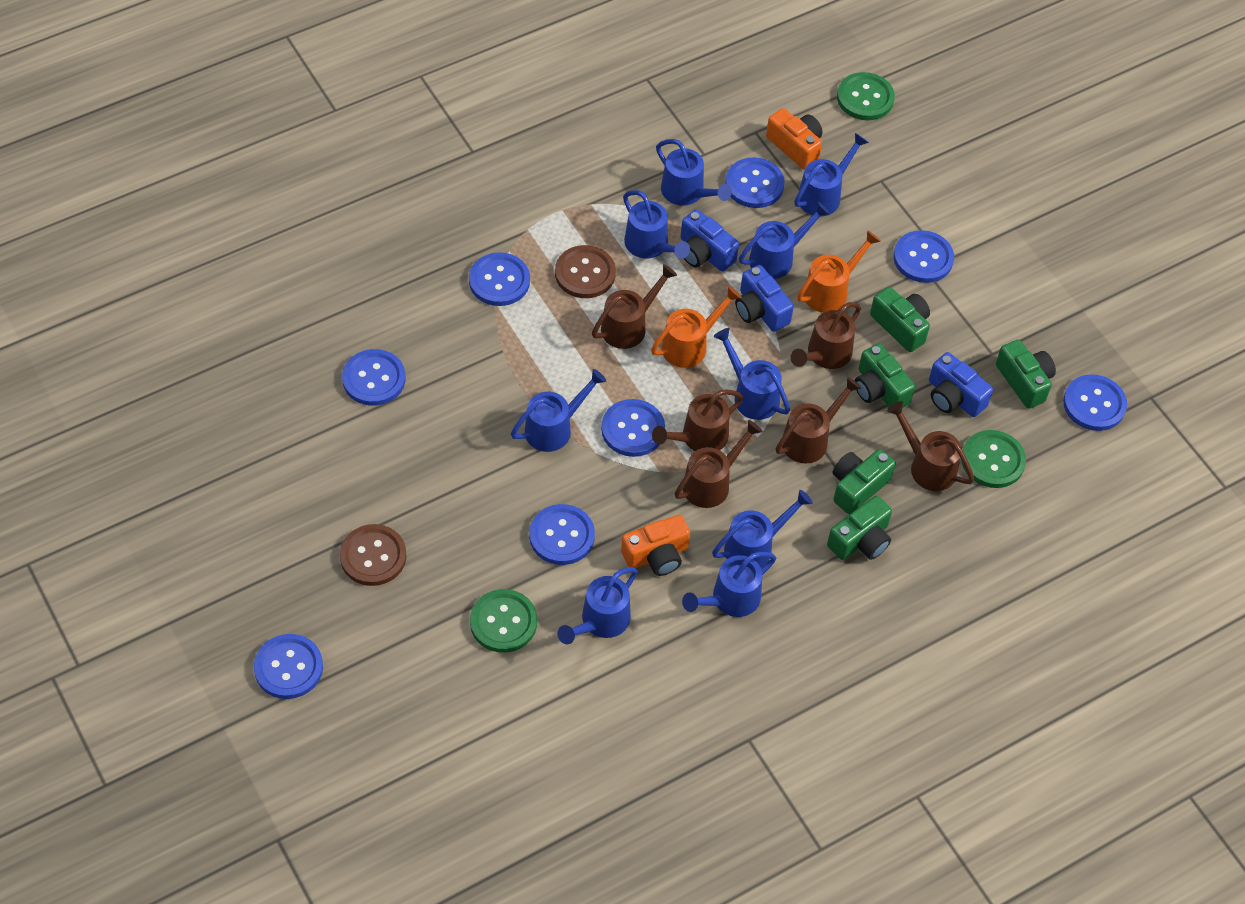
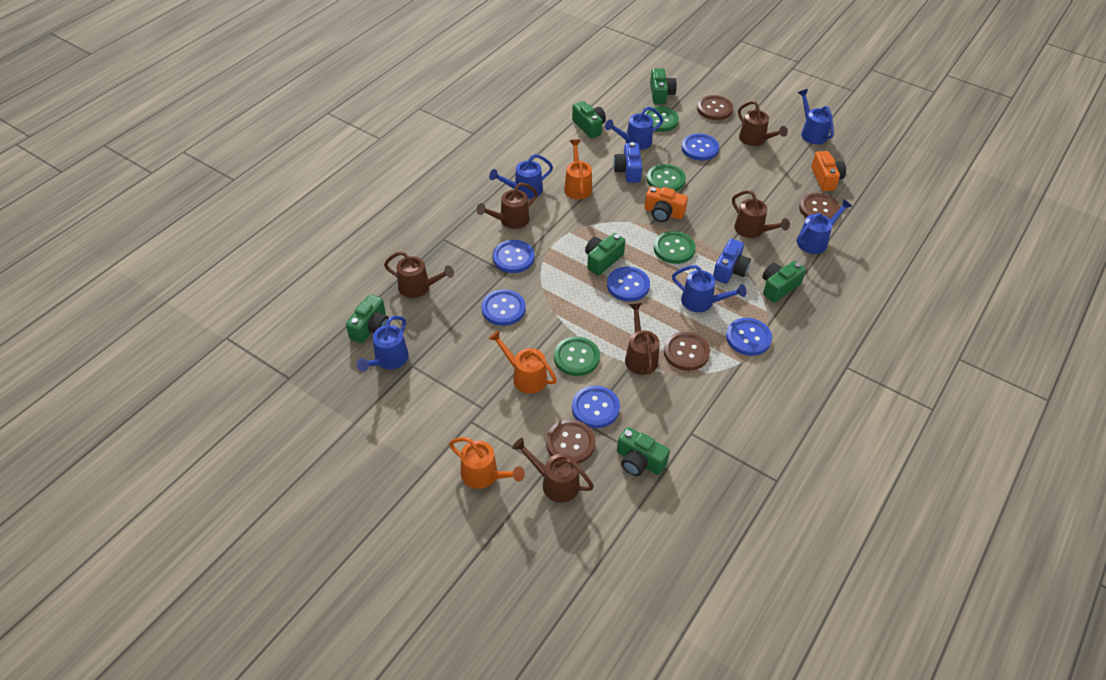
blue button: 8 -> 6
blue camera: 3 -> 2
blue watering can: 9 -> 6
brown button: 2 -> 4
green button: 3 -> 4
green camera: 5 -> 6
orange watering can: 2 -> 3

